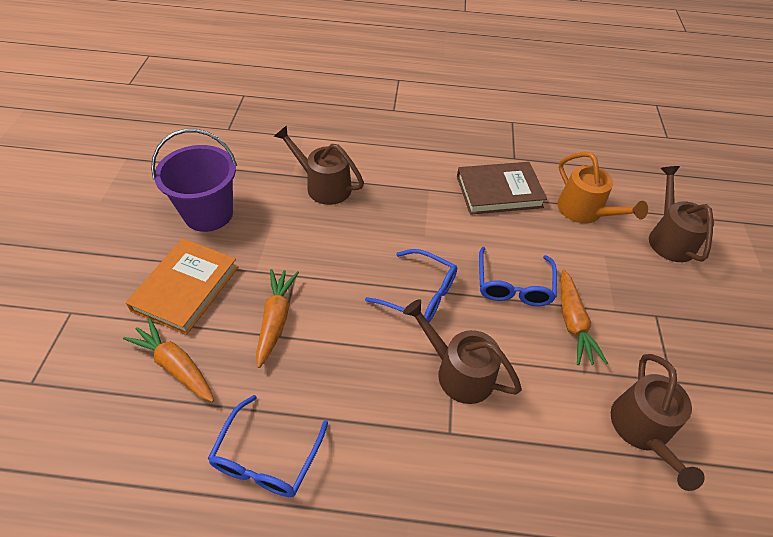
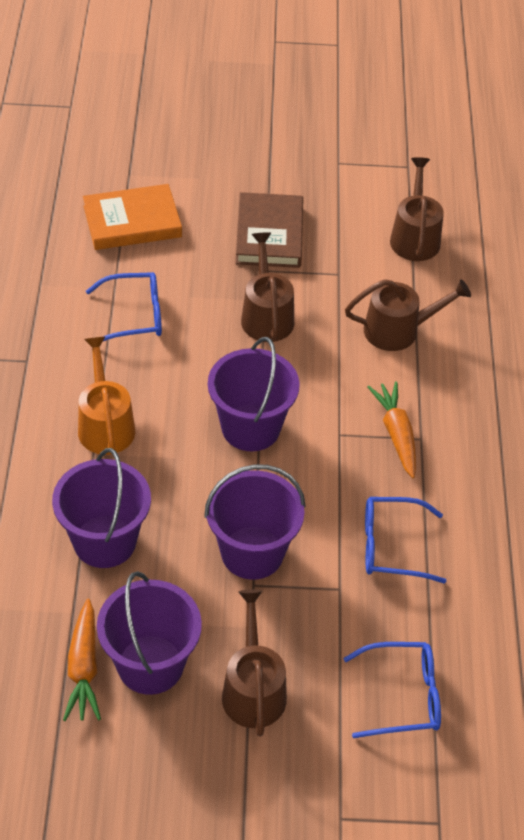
orange carrot: 3 -> 2
purple bucket: 1 -> 4

